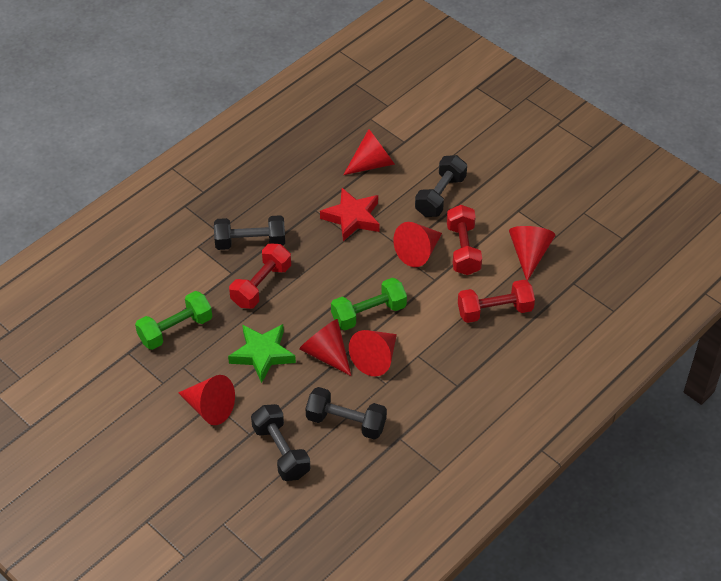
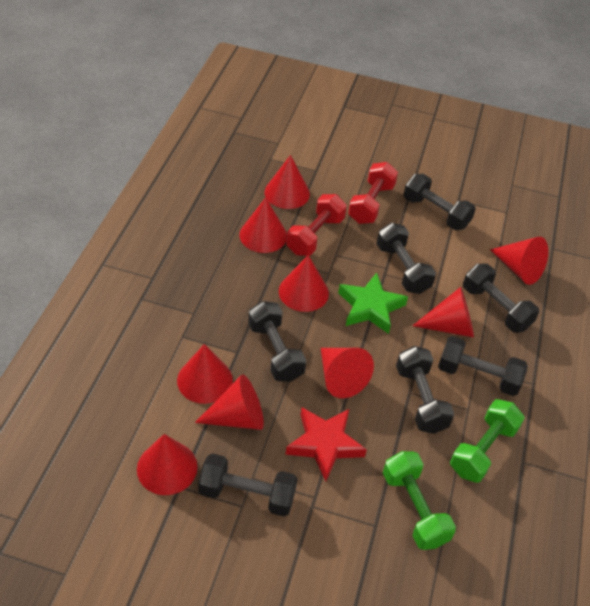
black dumbbell: 4 -> 7
red cone: 6 -> 9
red dumbbell: 3 -> 2

